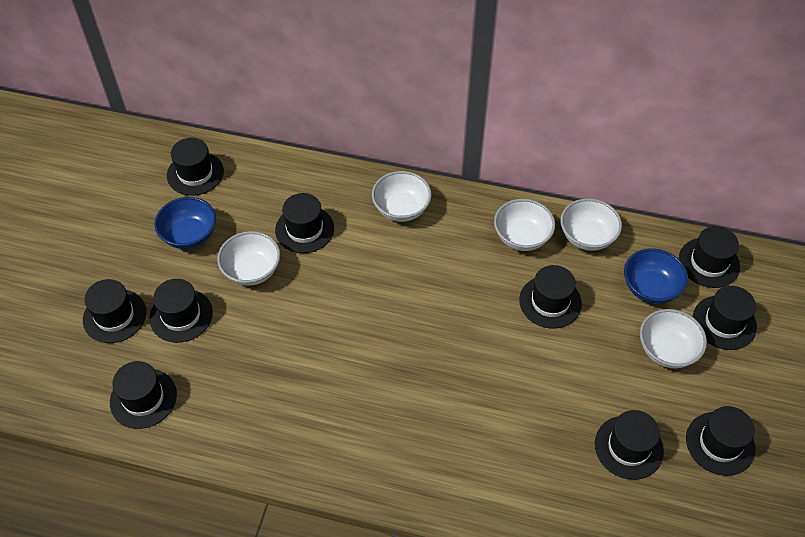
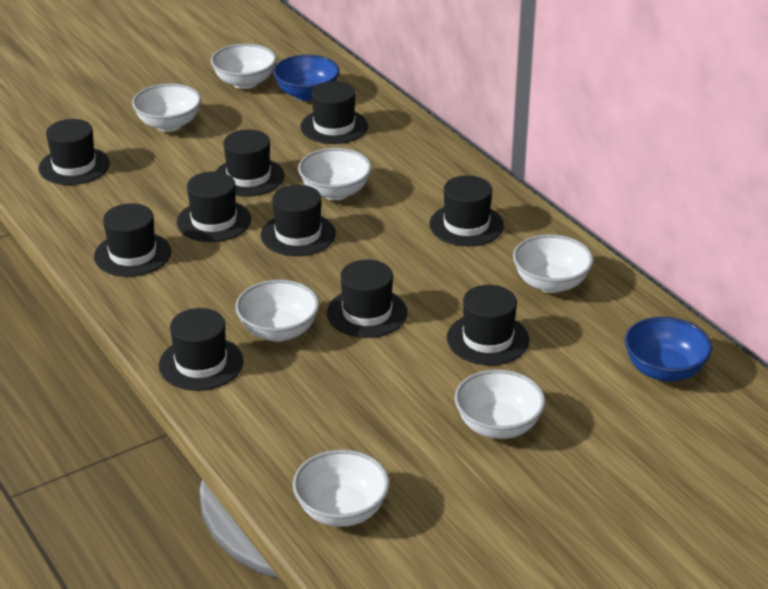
white bowl: 5 -> 7

